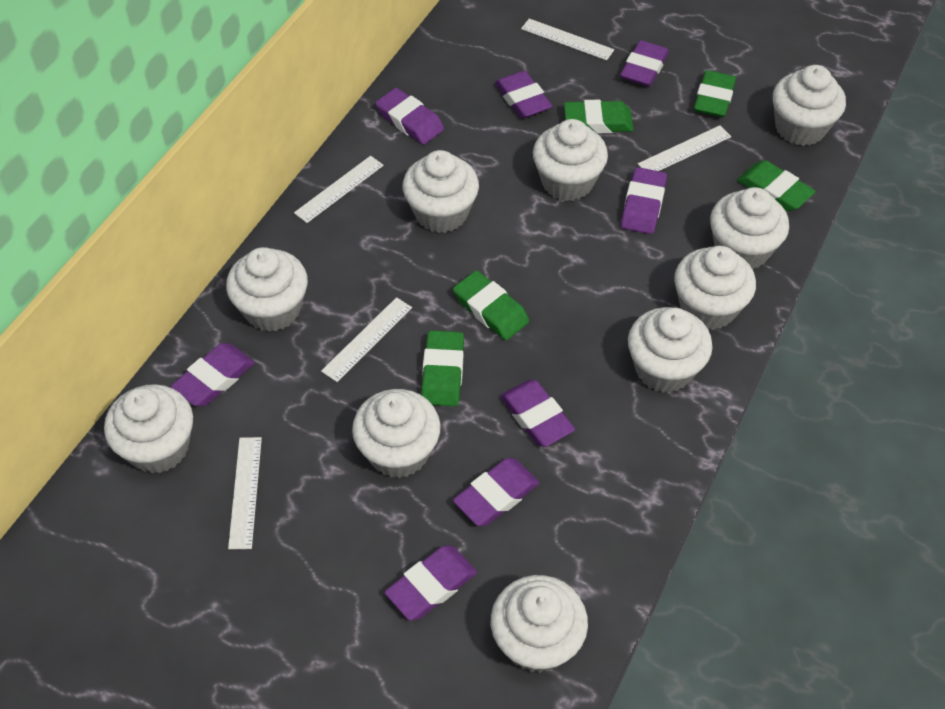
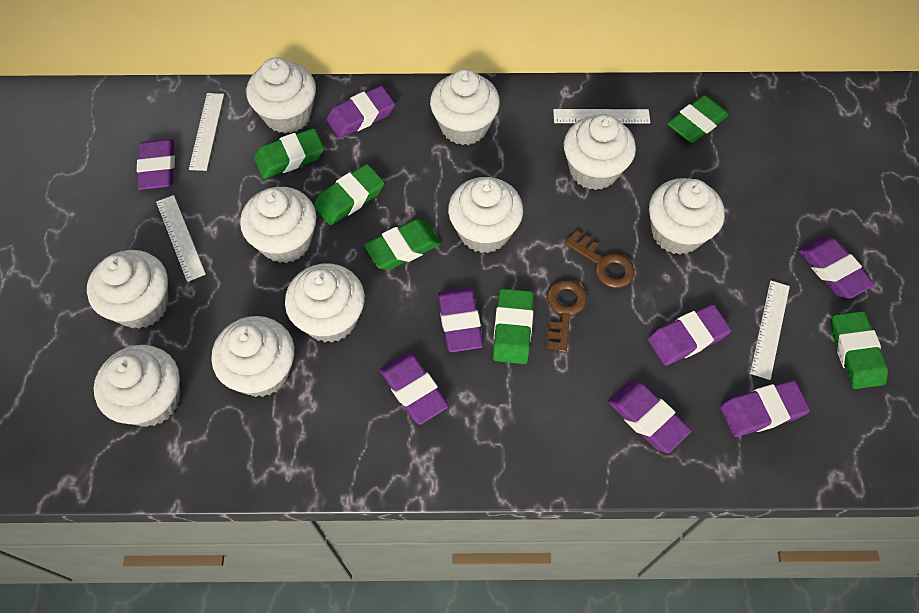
brown key: 0 -> 2
green eraser: 5 -> 6
white ruler: 5 -> 4

